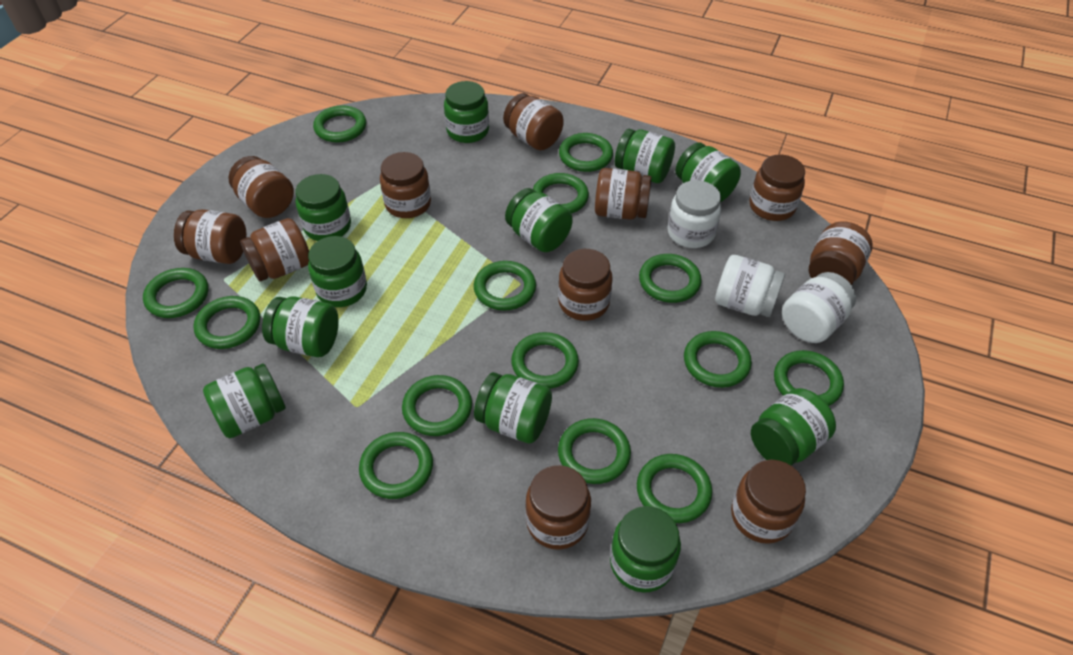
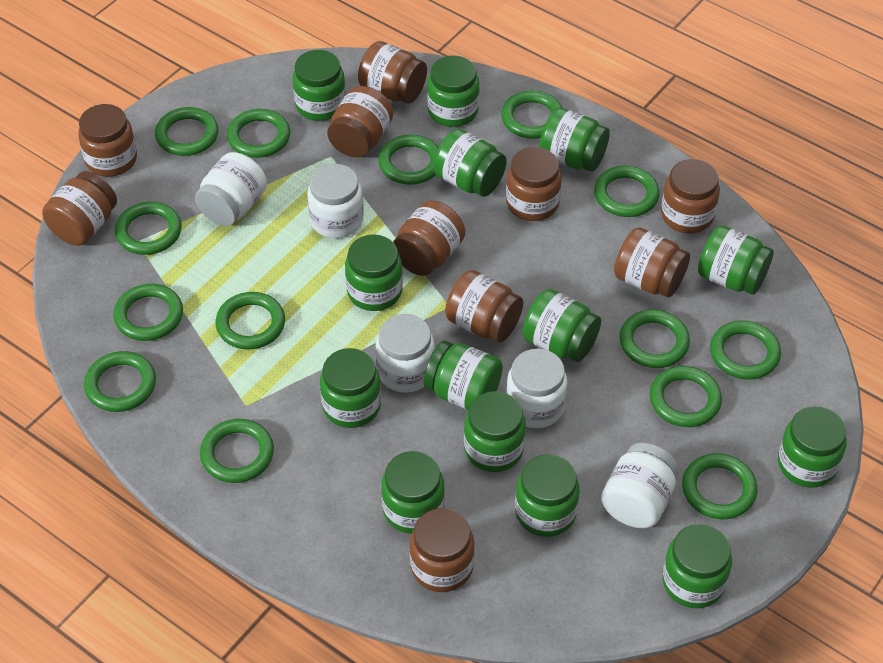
brown jar: 11 -> 10
green jar: 11 -> 14
white jar: 3 -> 5

